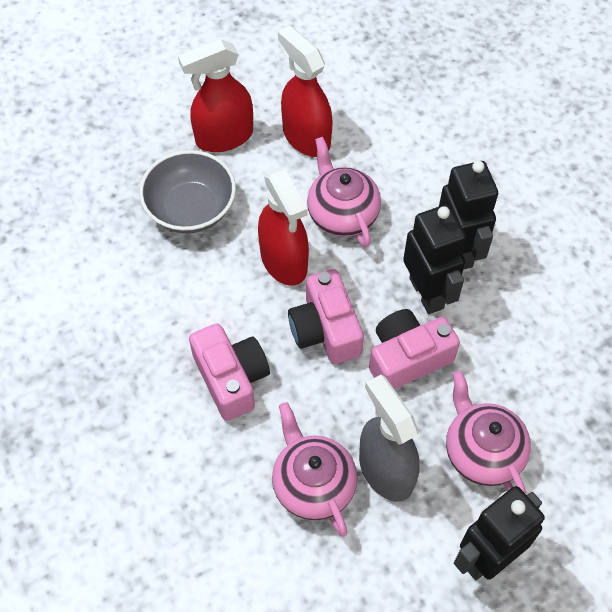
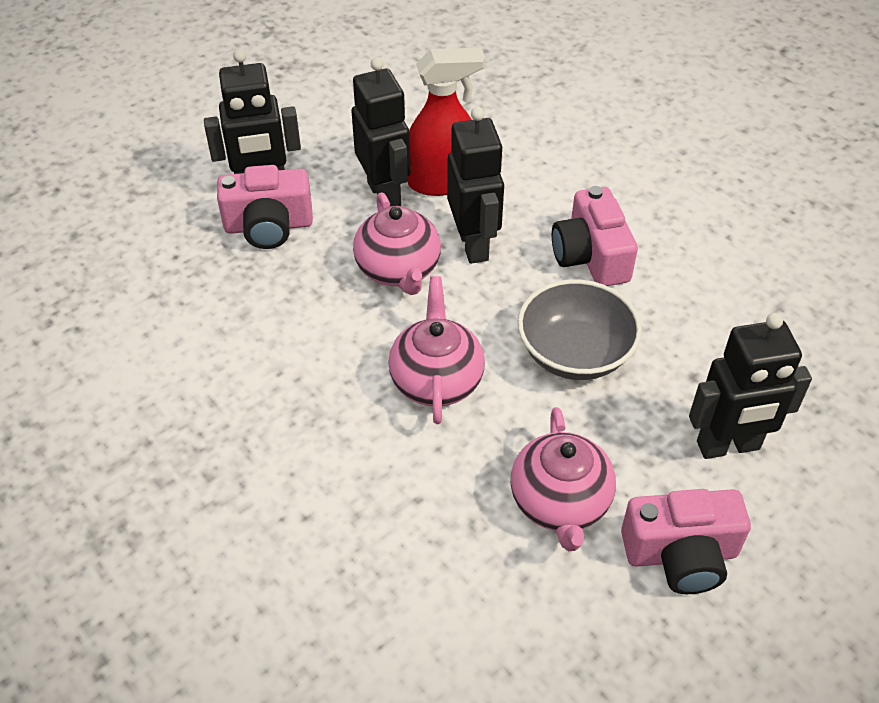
black robot: 3 -> 4
grey spray bottle: 1 -> 0
red spray bottle: 3 -> 1

